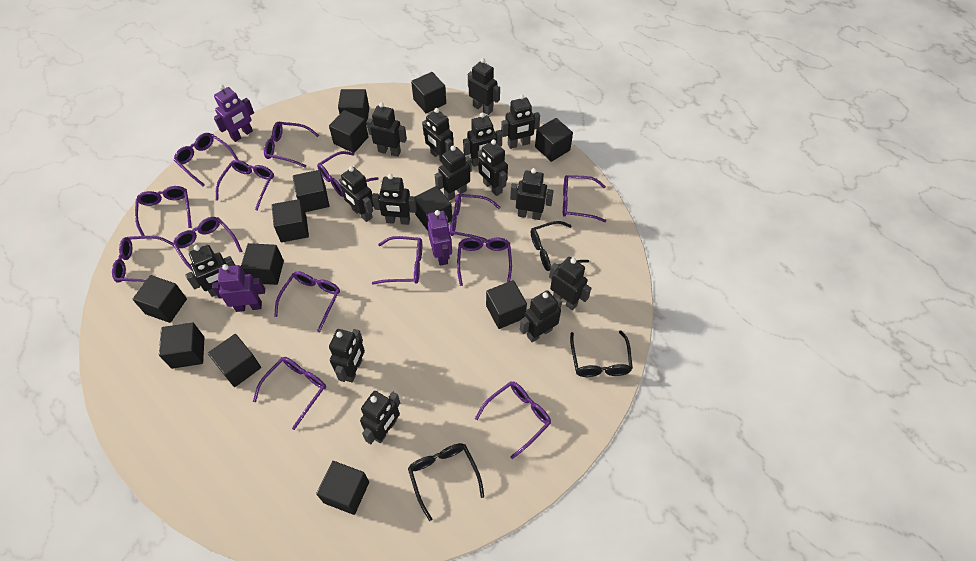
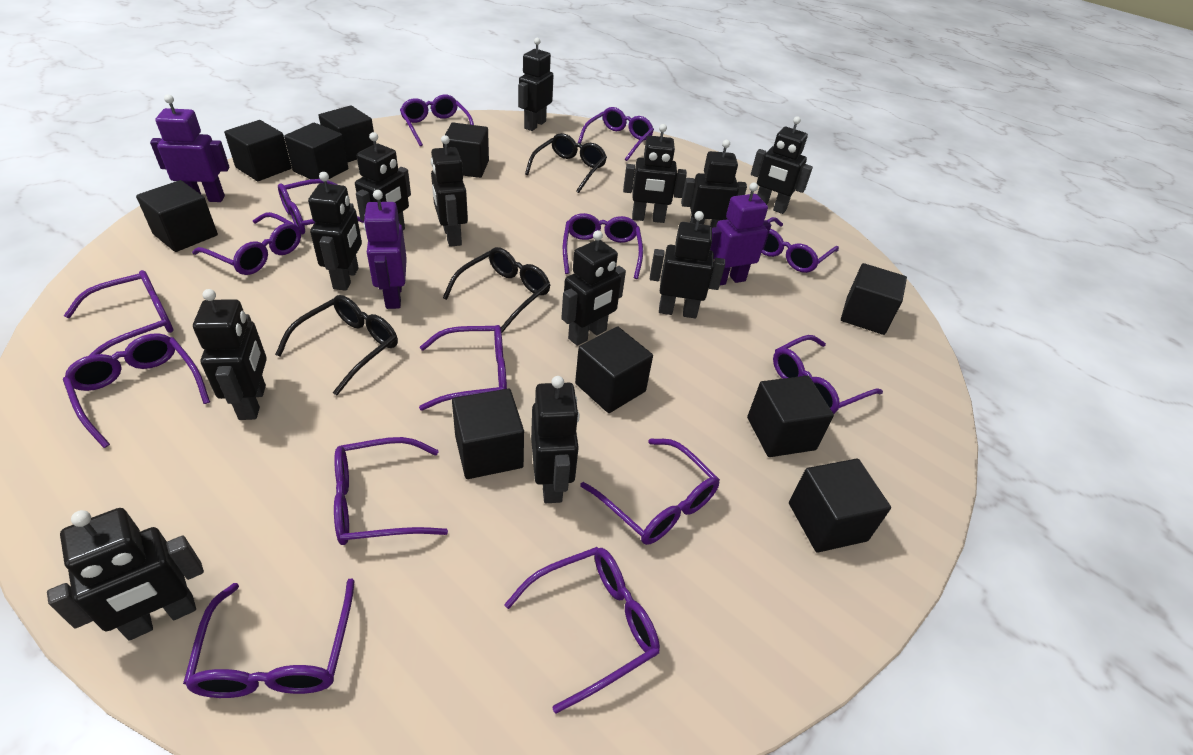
black cube: 13 -> 10
black robot: 15 -> 12

